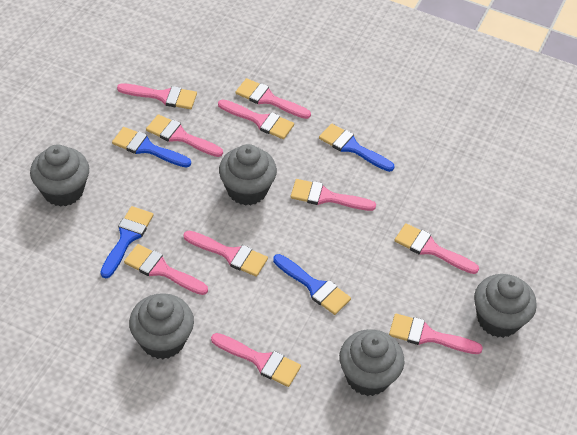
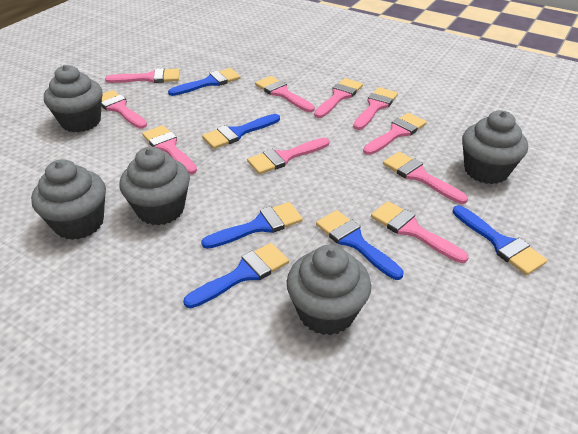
blue brush: 4 -> 6

